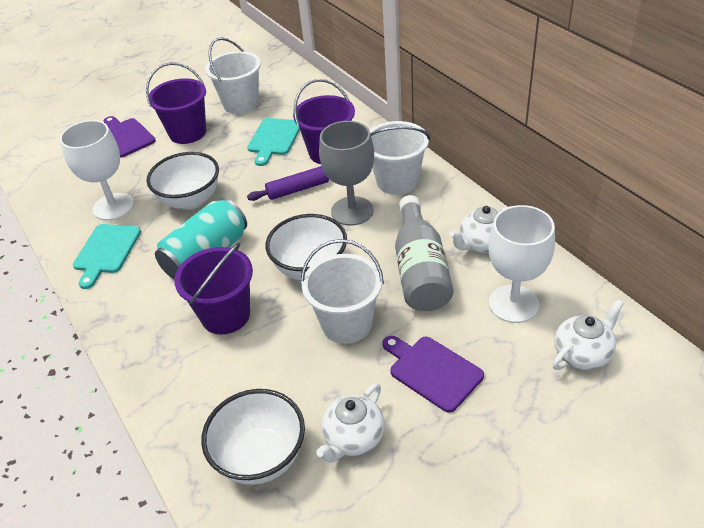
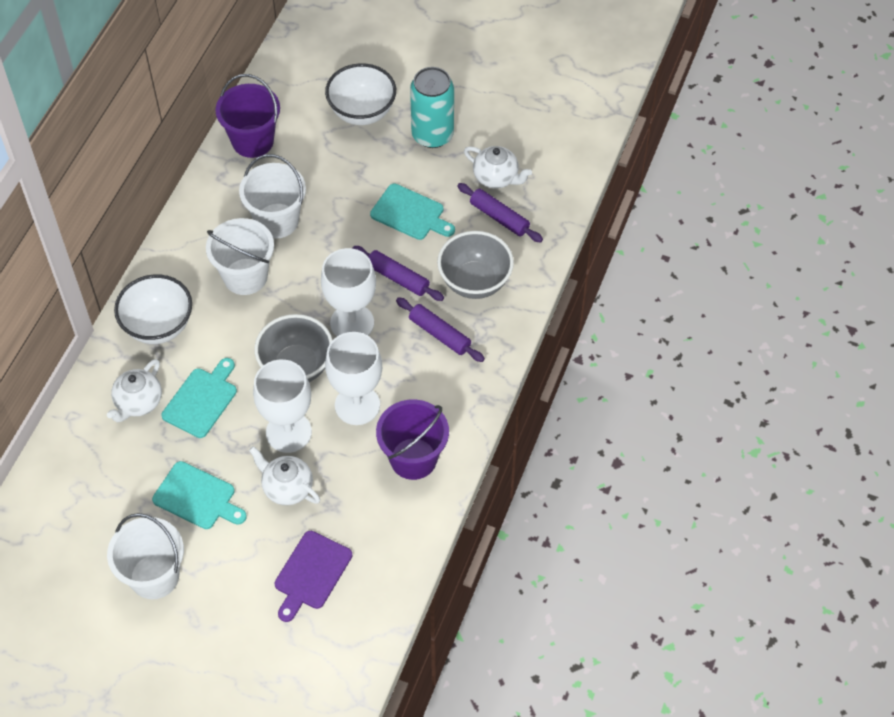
grey bottle: 1 -> 0
grey bowl: 0 -> 2
grey goblet: 1 -> 0
purple bucket: 3 -> 2
purple cutting board: 2 -> 1
purple rolling pin: 1 -> 3
turquoise cutting board: 2 -> 3
white bowl: 3 -> 2
white goblet: 2 -> 3

